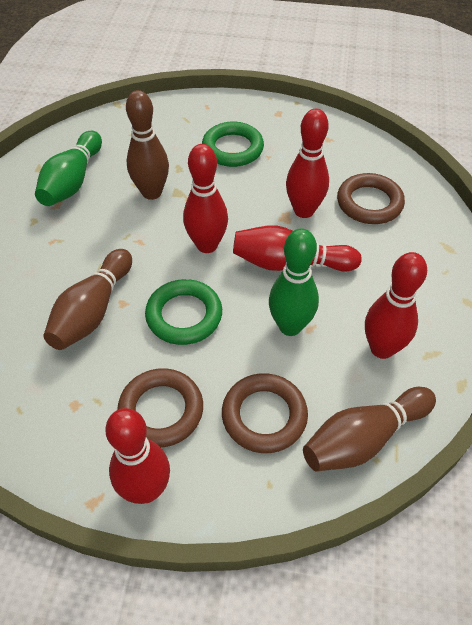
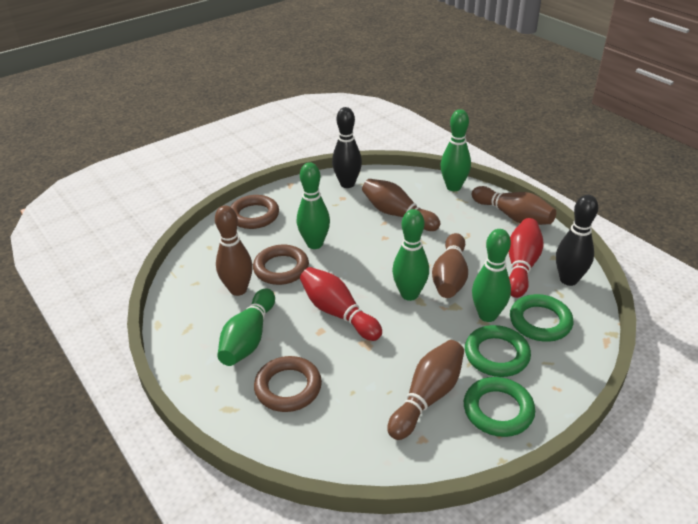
black bowling pin: 0 -> 2
brown bowling pin: 3 -> 5
green bowling pin: 2 -> 5
green ring: 2 -> 3
red bowling pin: 5 -> 2

